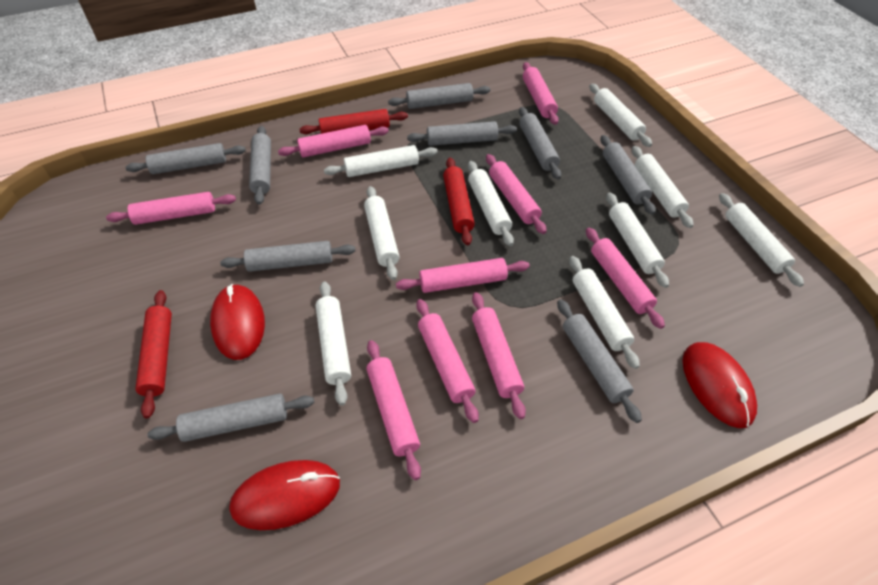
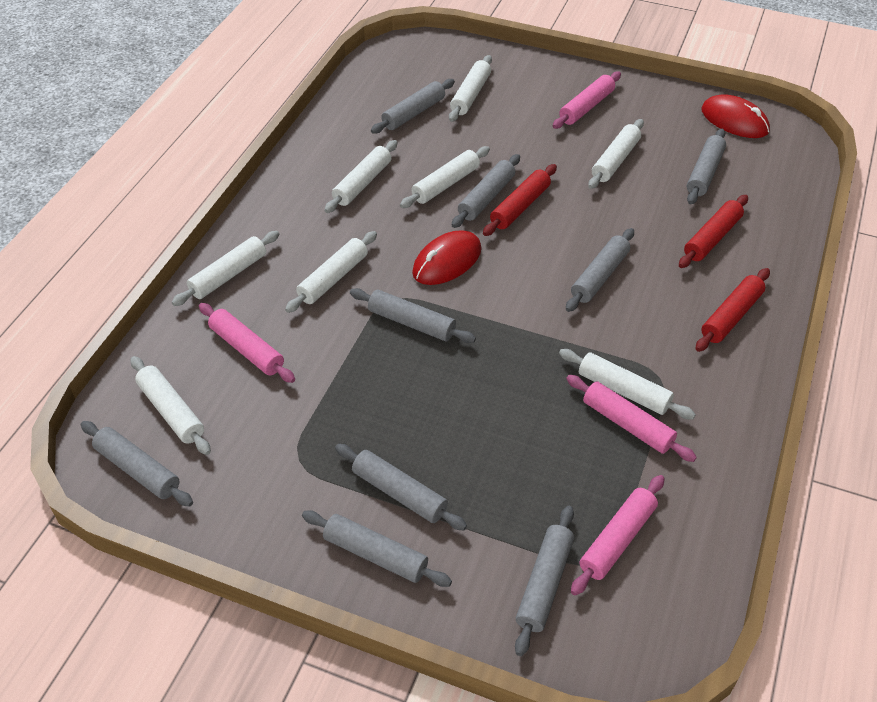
pink rolling pin: 9 -> 4
red mouse: 3 -> 2
white rolling pin: 9 -> 8

